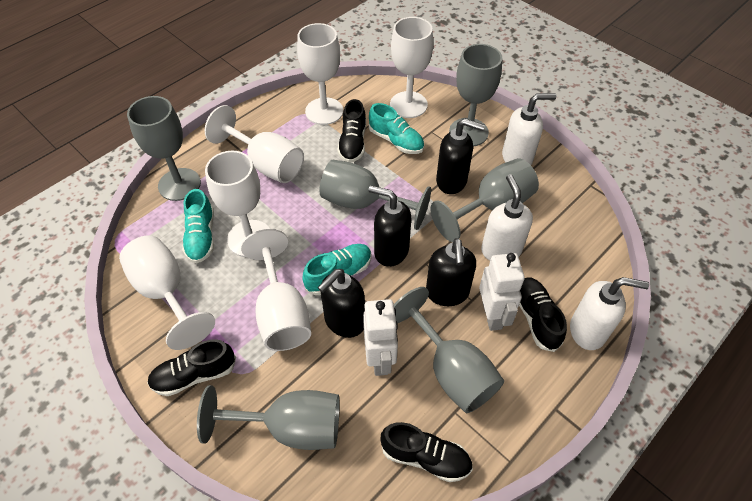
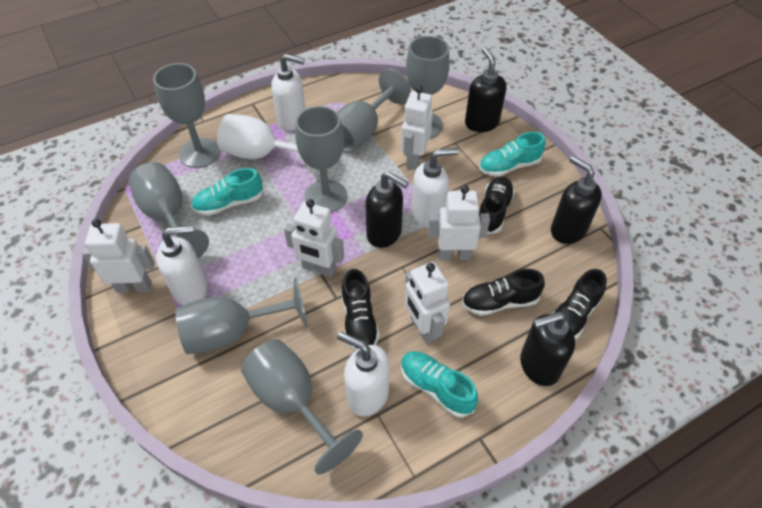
grey goblet: 6 -> 7
white goblet: 6 -> 1
white robot: 2 -> 5
white soap dispenser: 3 -> 4

